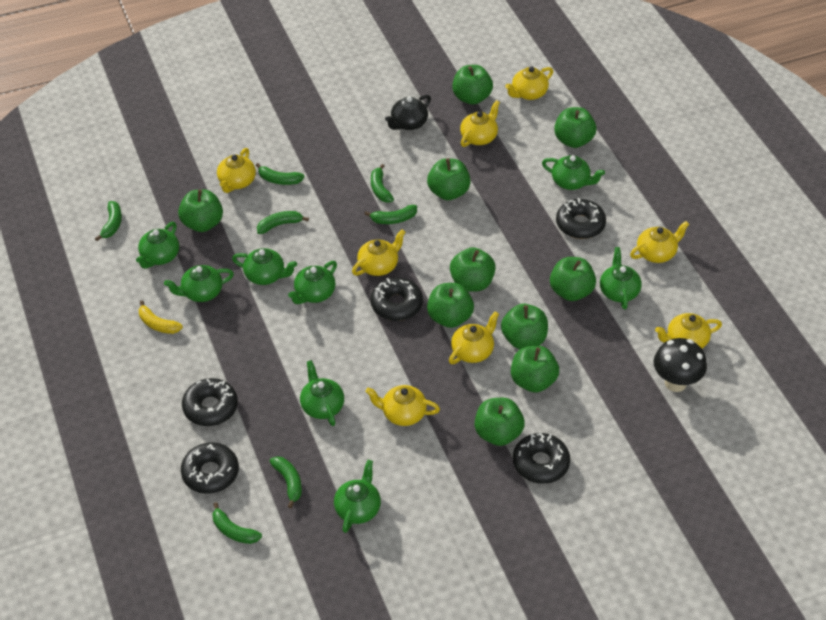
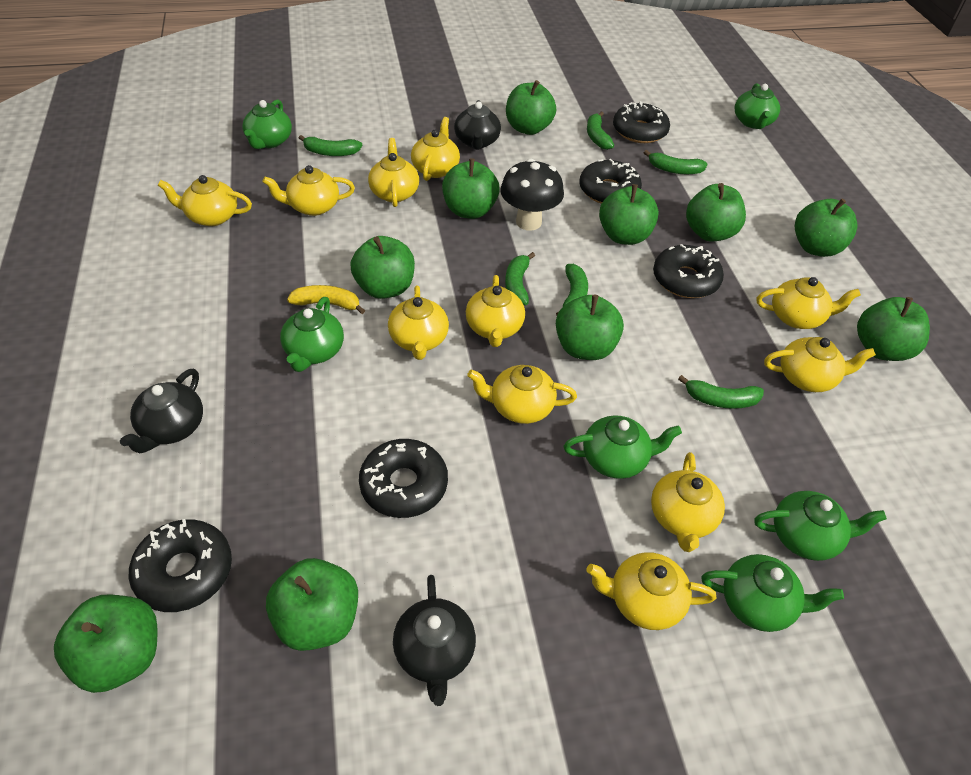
black teapot: 1 -> 3
green banana: 7 -> 6
green teapot: 8 -> 6
yellow teapot: 8 -> 11

